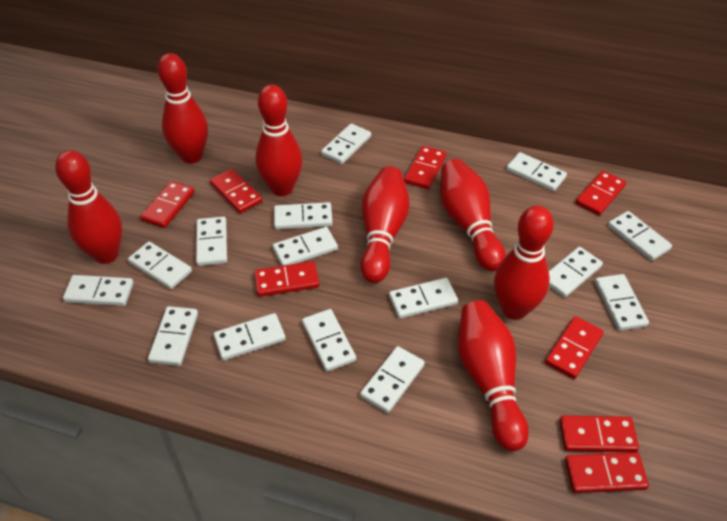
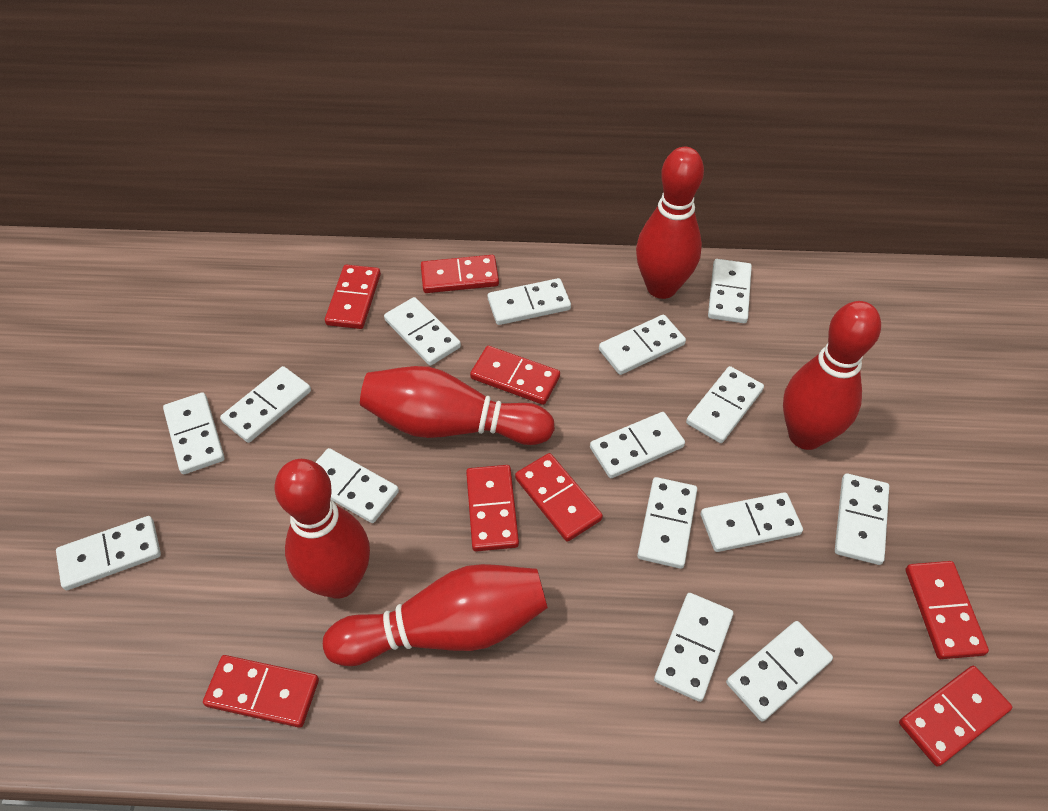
red bowling pin: 7 -> 5

